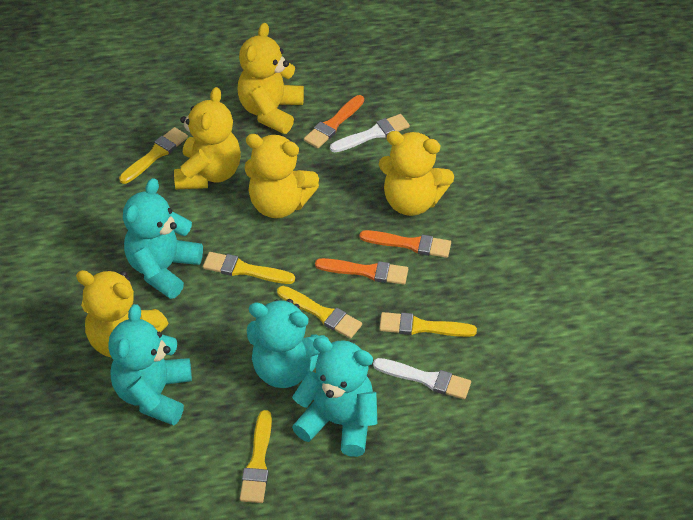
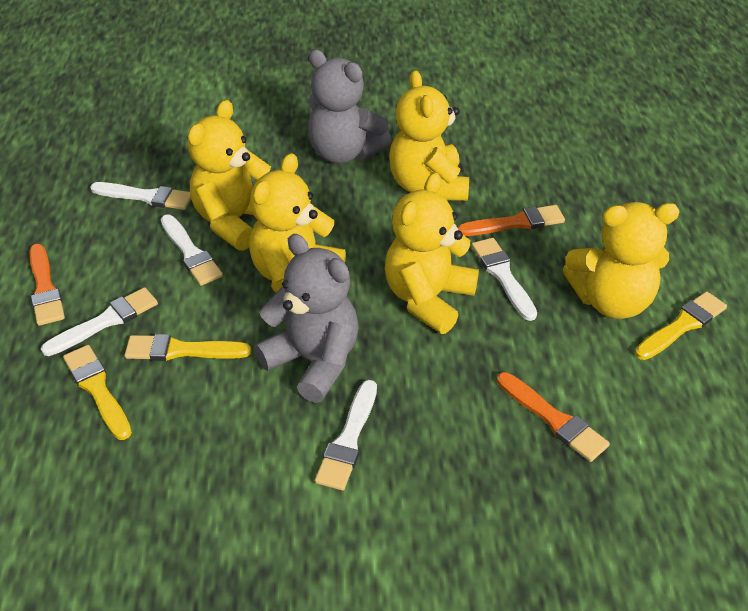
grey teddy bear: 0 -> 2
turquoise teddy bear: 4 -> 0
white brush: 2 -> 5
yellow brush: 5 -> 3

